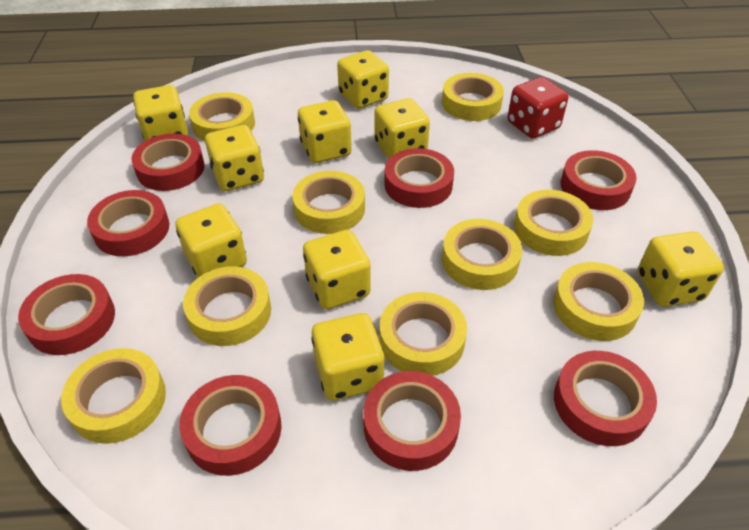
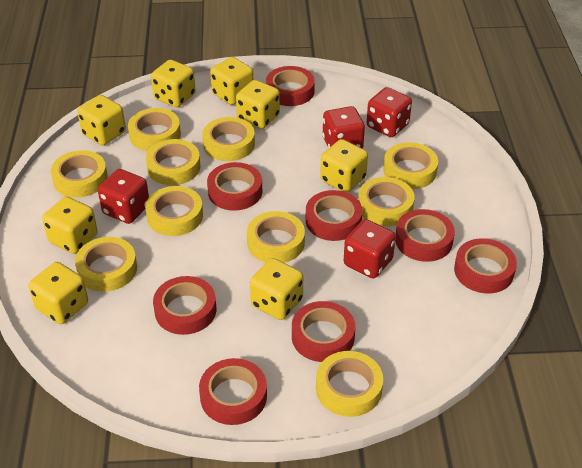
red dice: 1 -> 4
yellow dice: 9 -> 8
yellow tape: 9 -> 10

